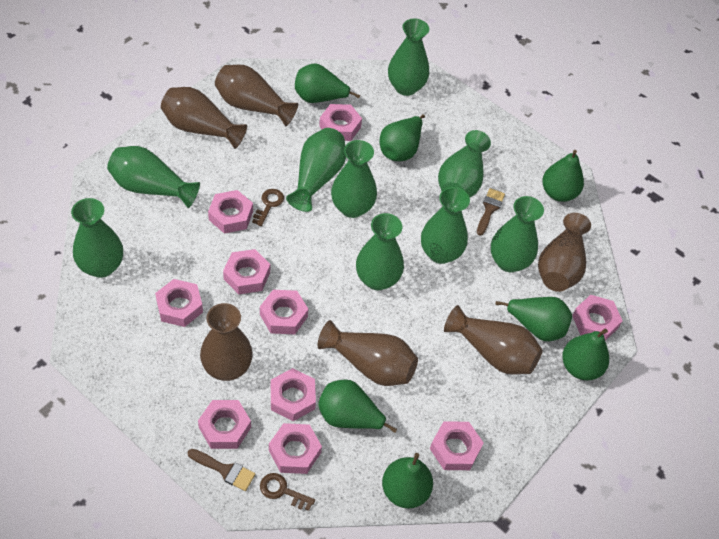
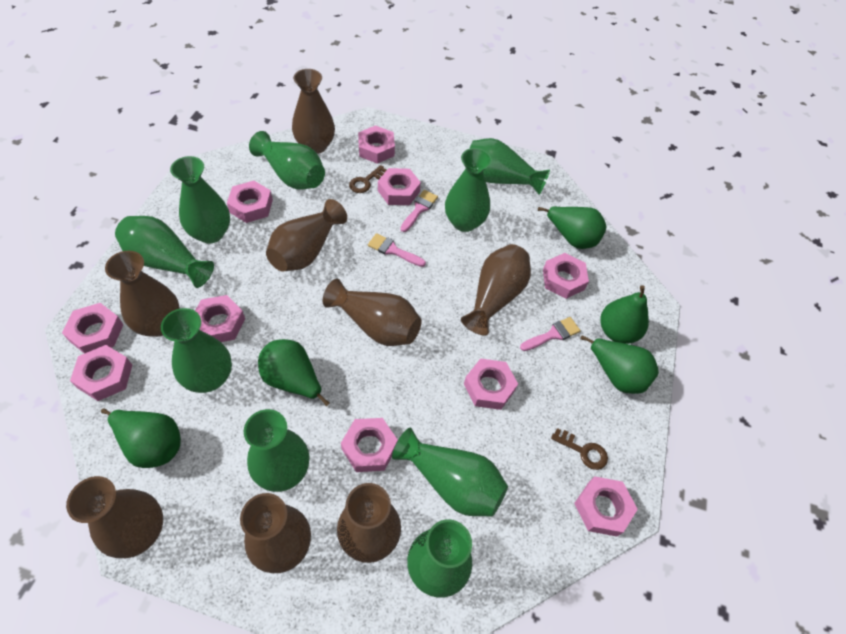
brown brush: 2 -> 0
brown vase: 6 -> 8
green pear: 7 -> 5
pink brush: 0 -> 3

